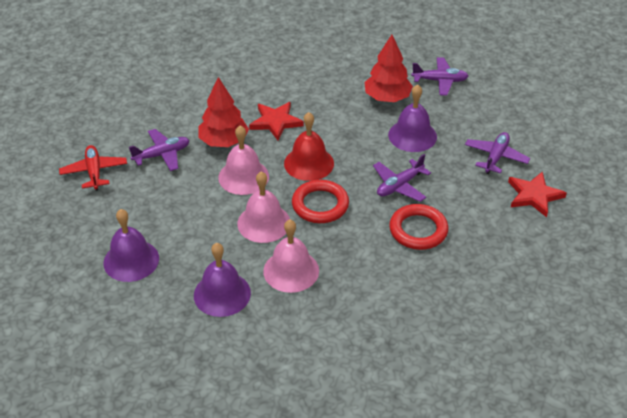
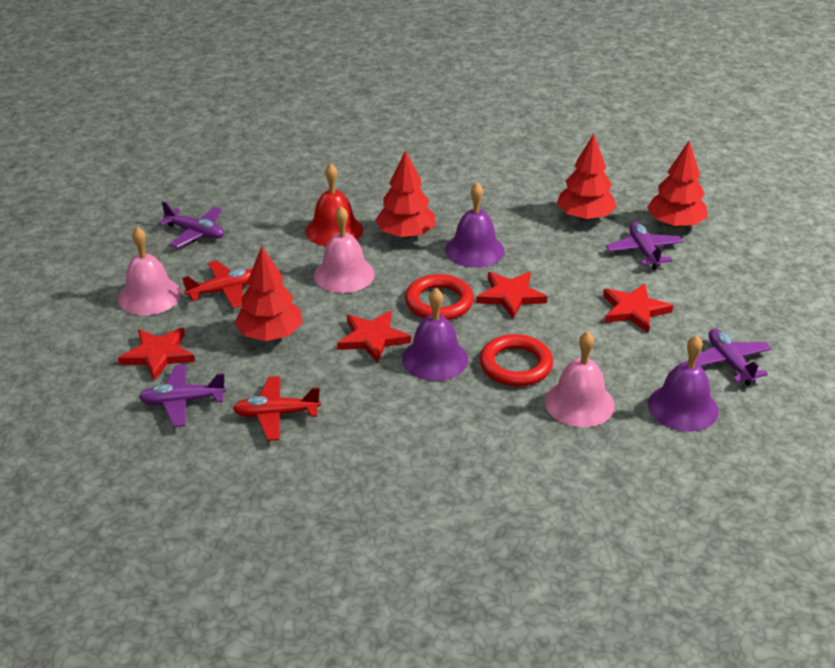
red plane: 1 -> 2
red star: 2 -> 4
red tree: 2 -> 4

